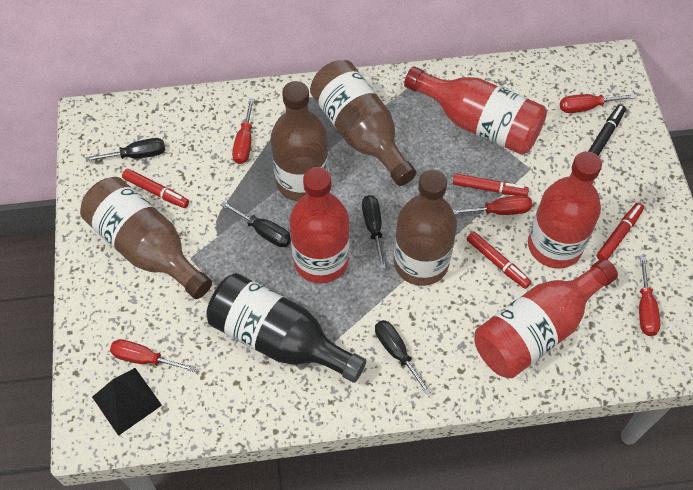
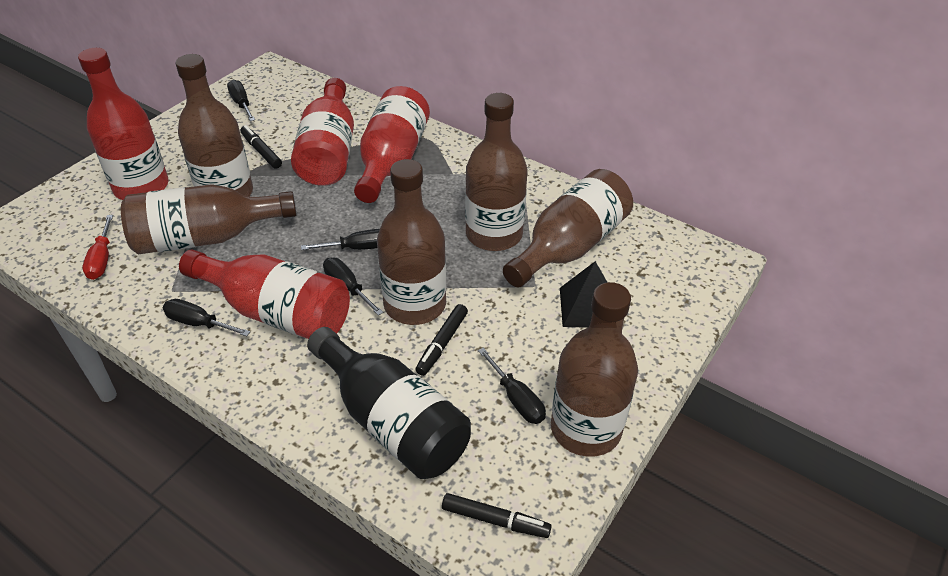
black marker: 1 -> 3
black screwdriver: 4 -> 5
brown bottle: 4 -> 6
red marker: 4 -> 0
red screwdriver: 5 -> 1

